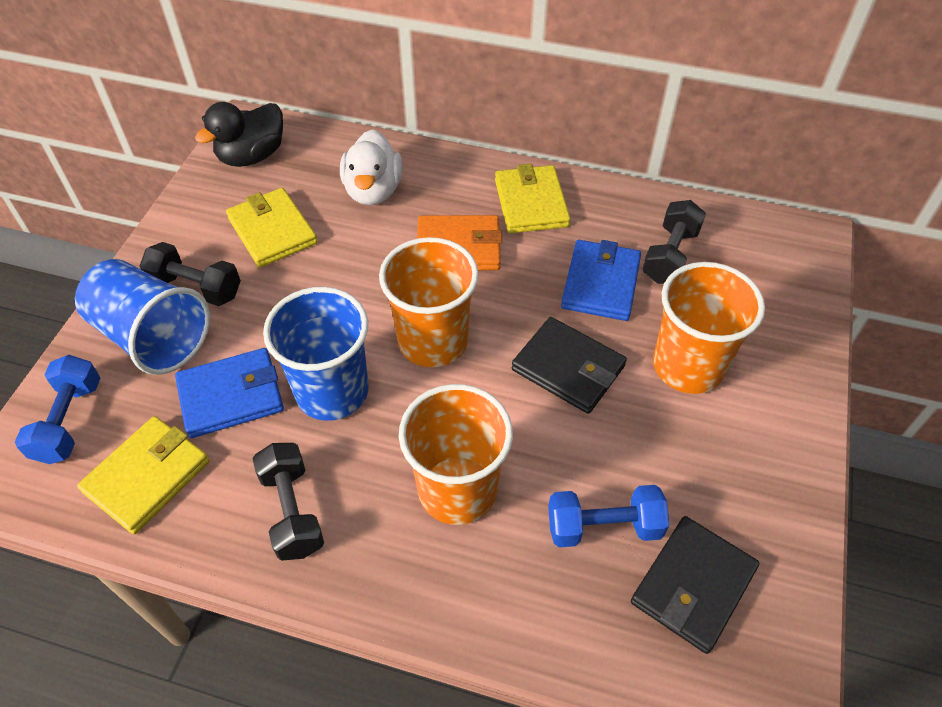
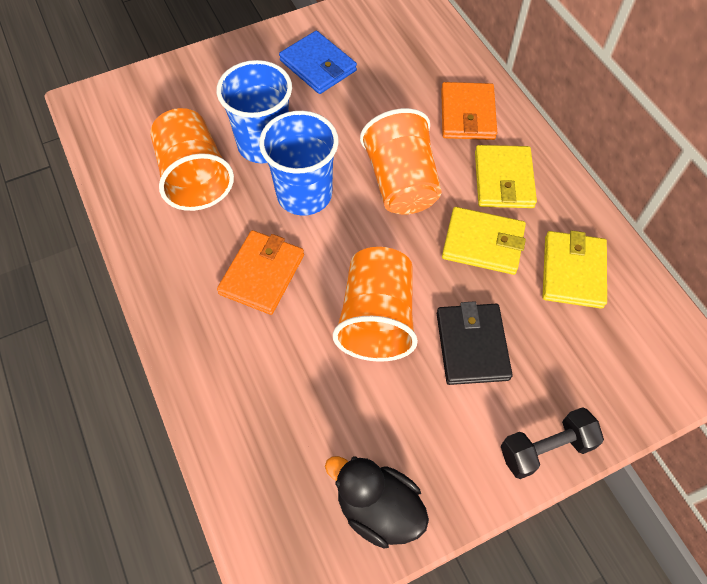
black dumbbell: 3 -> 1
black wallet: 2 -> 1
blue dumbbell: 2 -> 0
blue wallet: 2 -> 1
orange wallet: 1 -> 2
white duck: 1 -> 0

